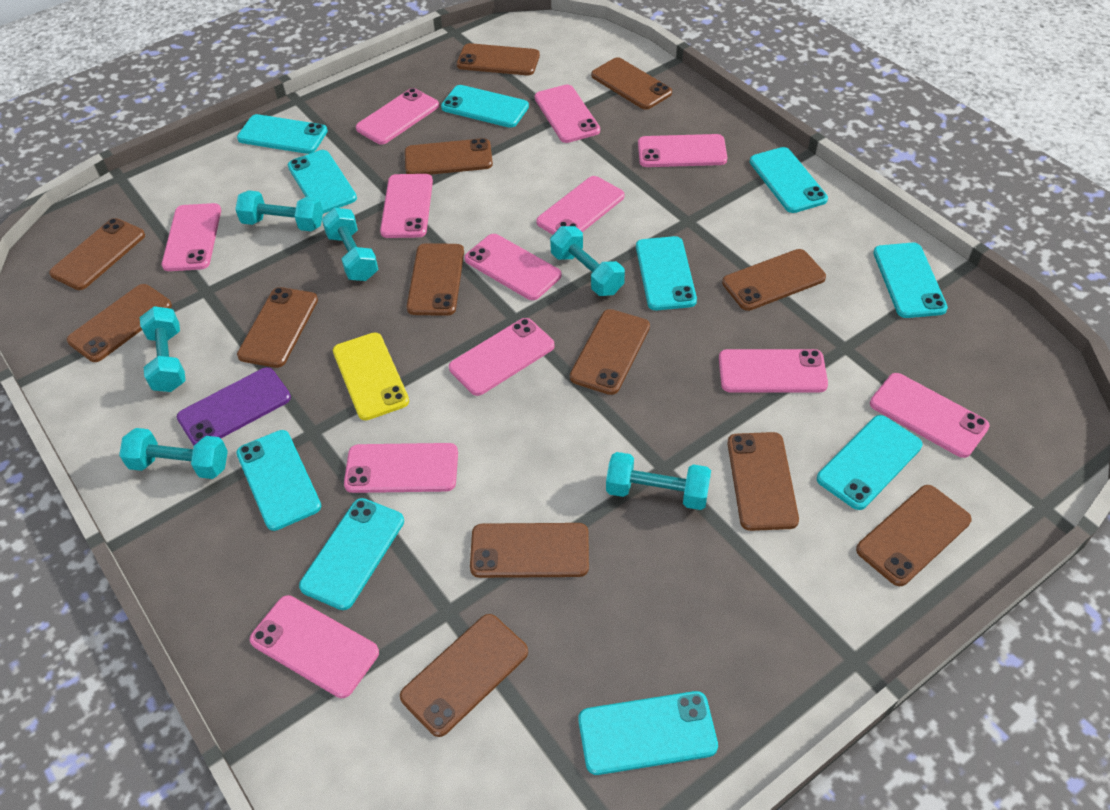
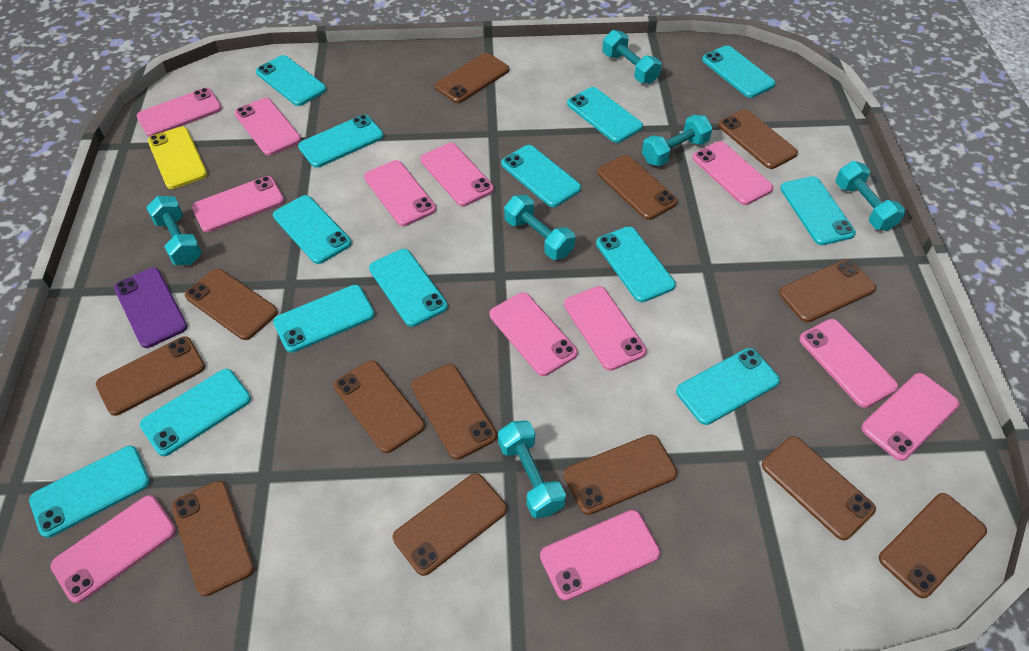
turquoise phone: 10 -> 13

